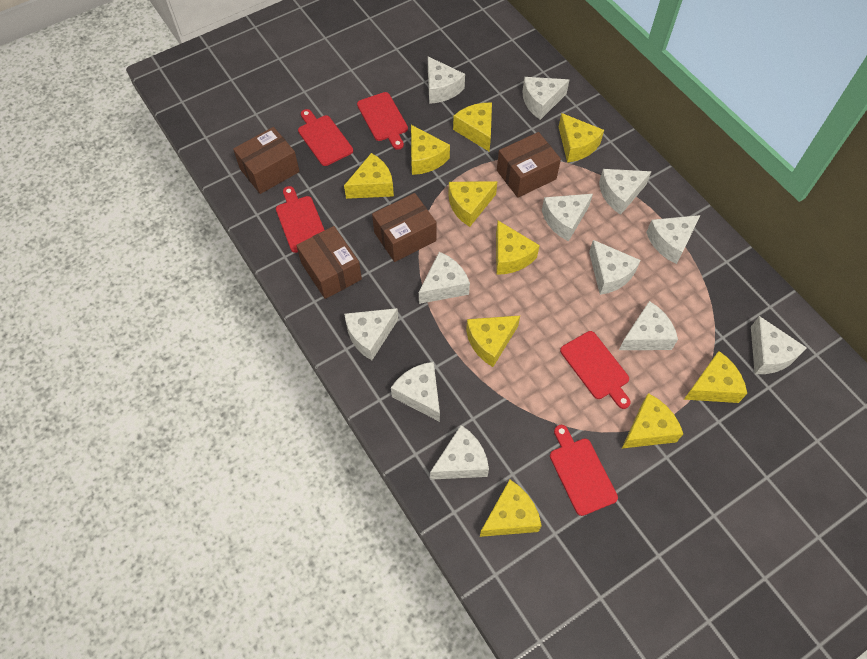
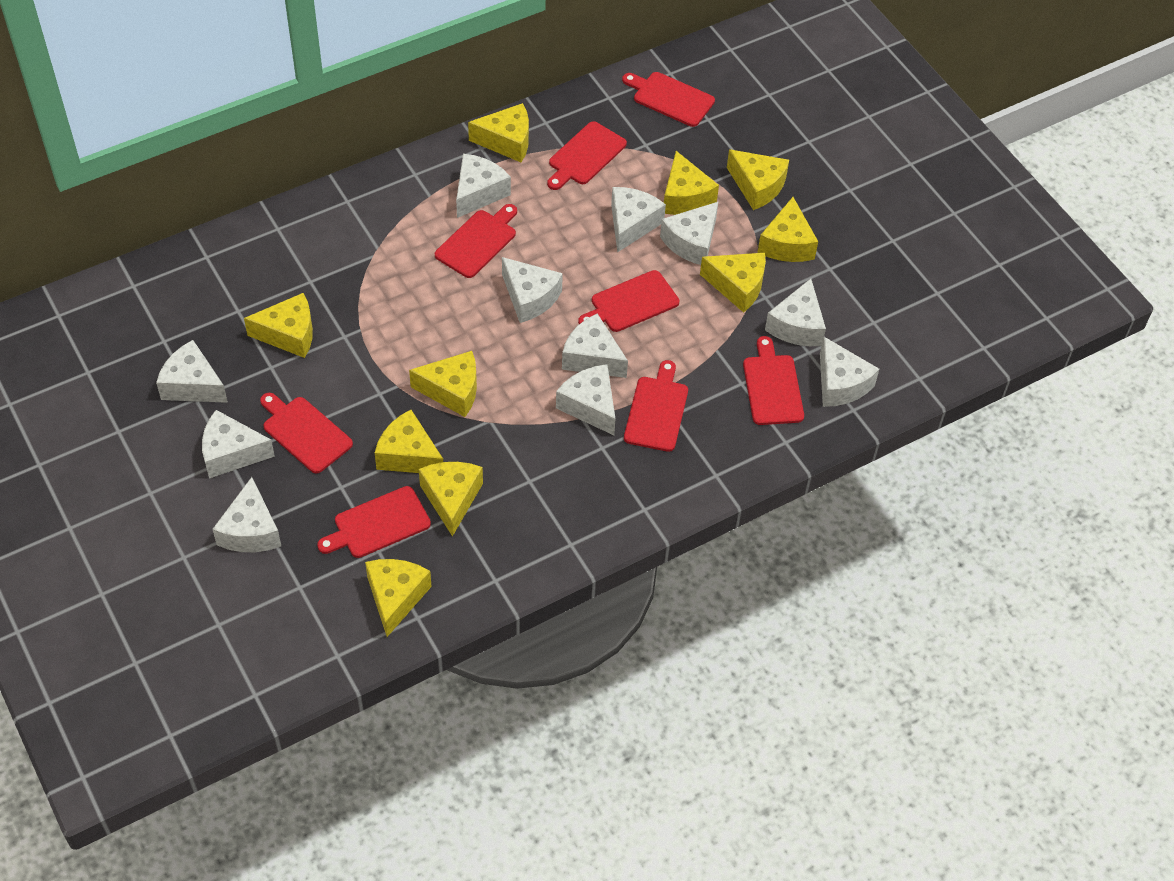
brown box: 4 -> 0
red cutting board: 5 -> 8
white cheese: 12 -> 11

